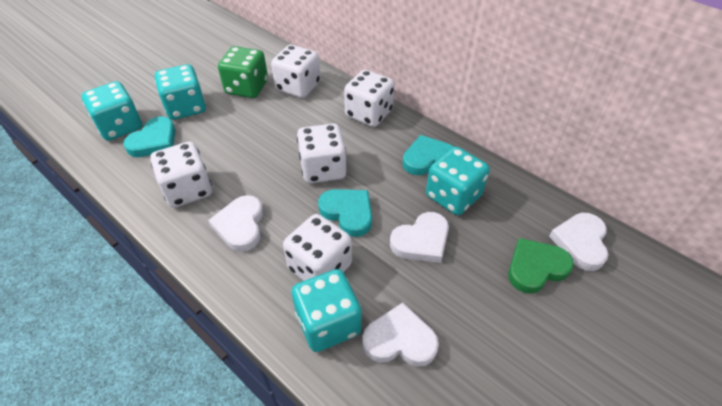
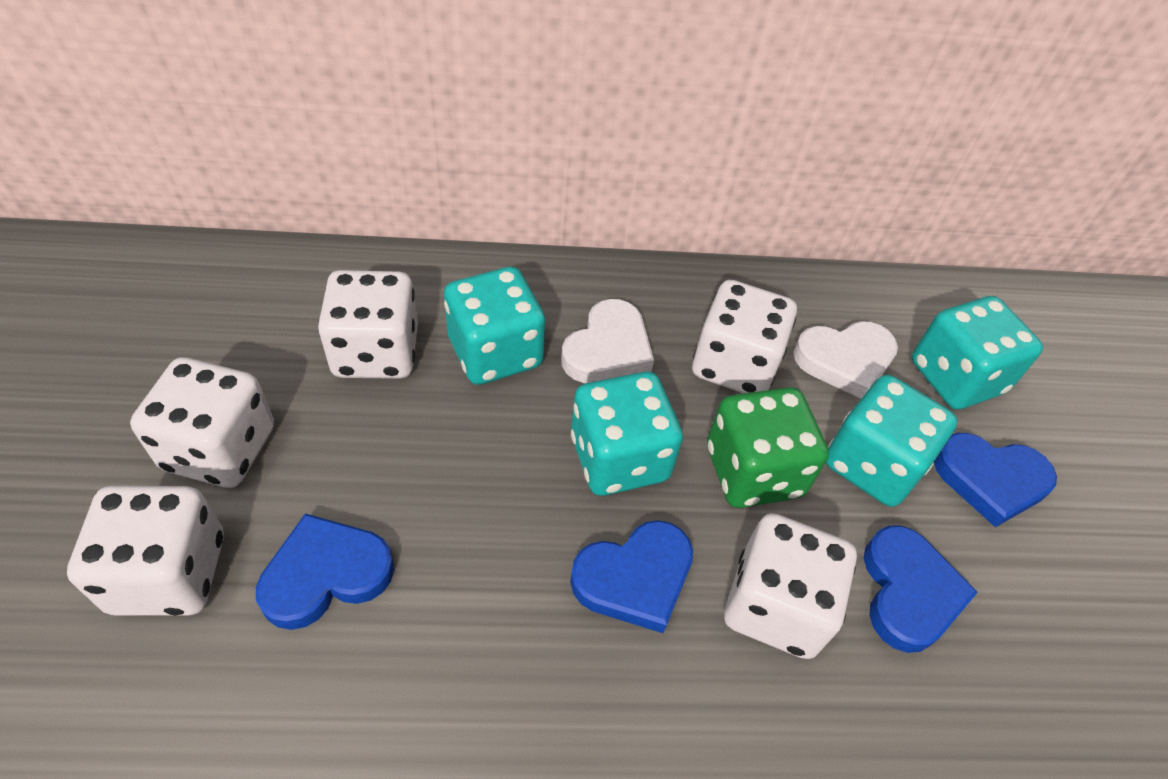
blue heart: 0 -> 4
green heart: 1 -> 0
turquoise heart: 3 -> 0
white heart: 4 -> 2

